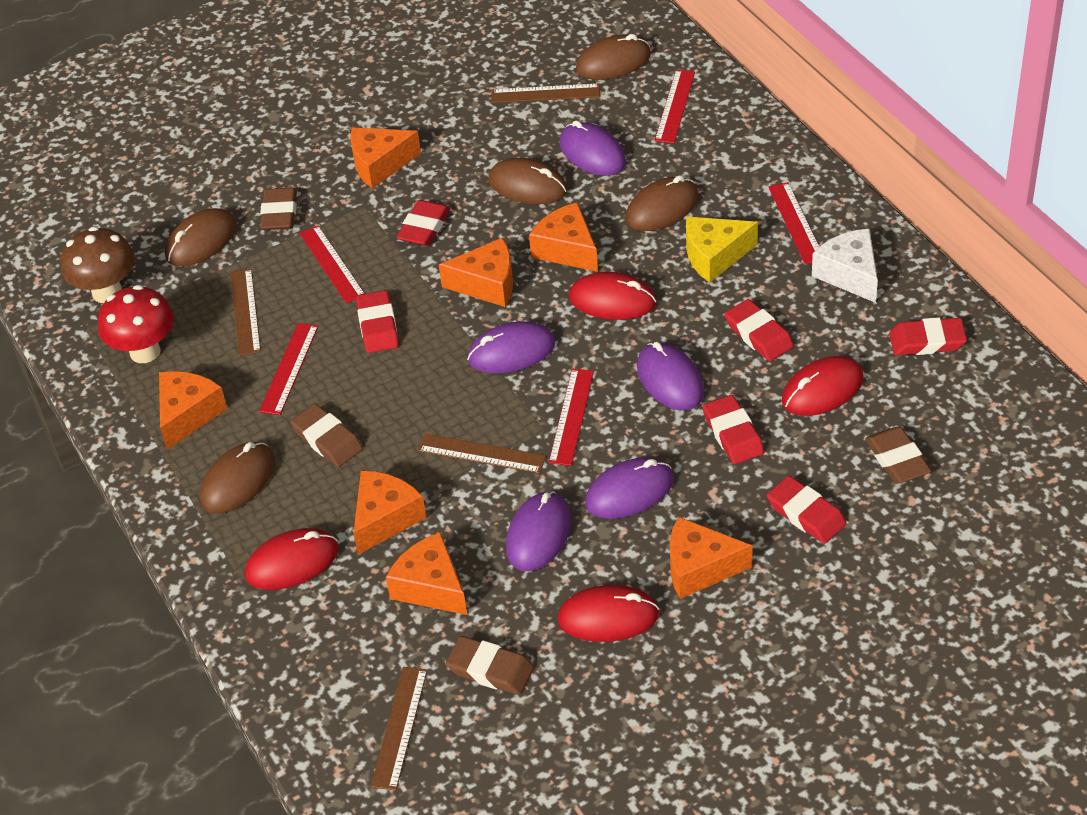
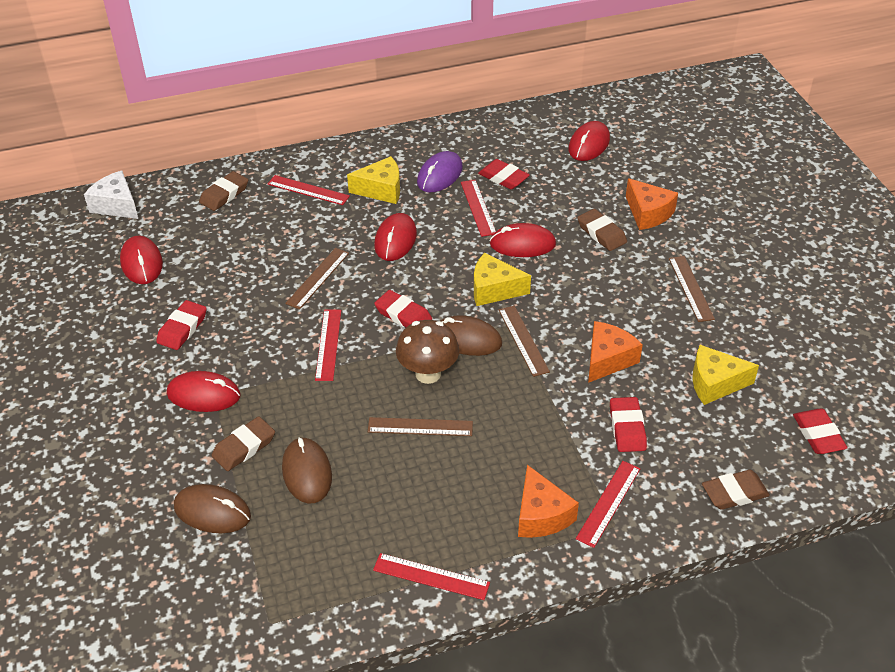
brown mouse: 5 -> 3
orange cheese: 7 -> 3
purple mouse: 5 -> 1
red eraser: 6 -> 5
red mouse: 4 -> 5
red mushroom: 1 -> 0
yellow cheese: 1 -> 3

